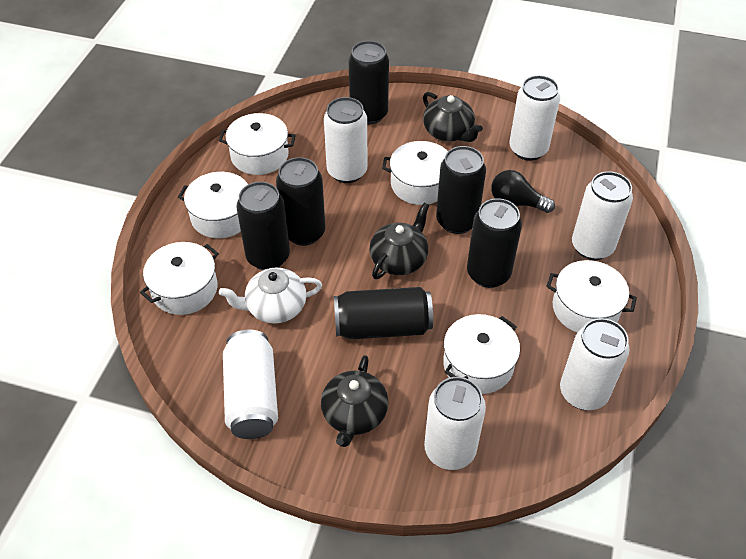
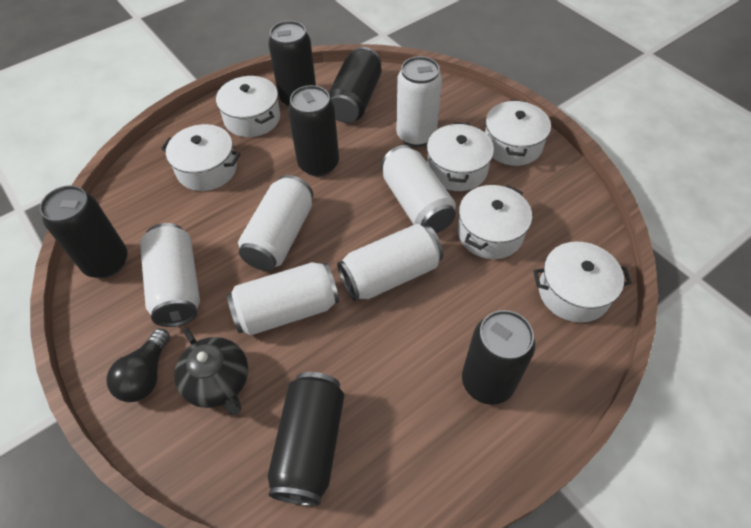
black teapot: 3 -> 1
white teapot: 1 -> 0

